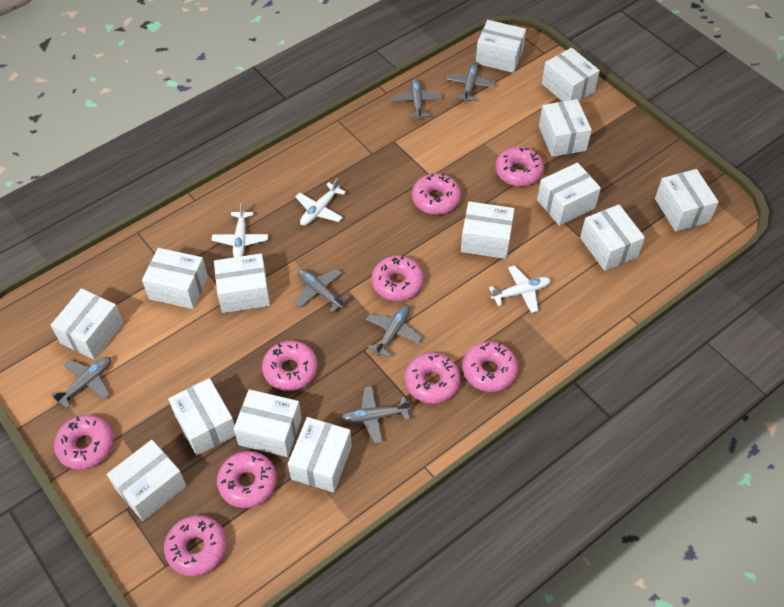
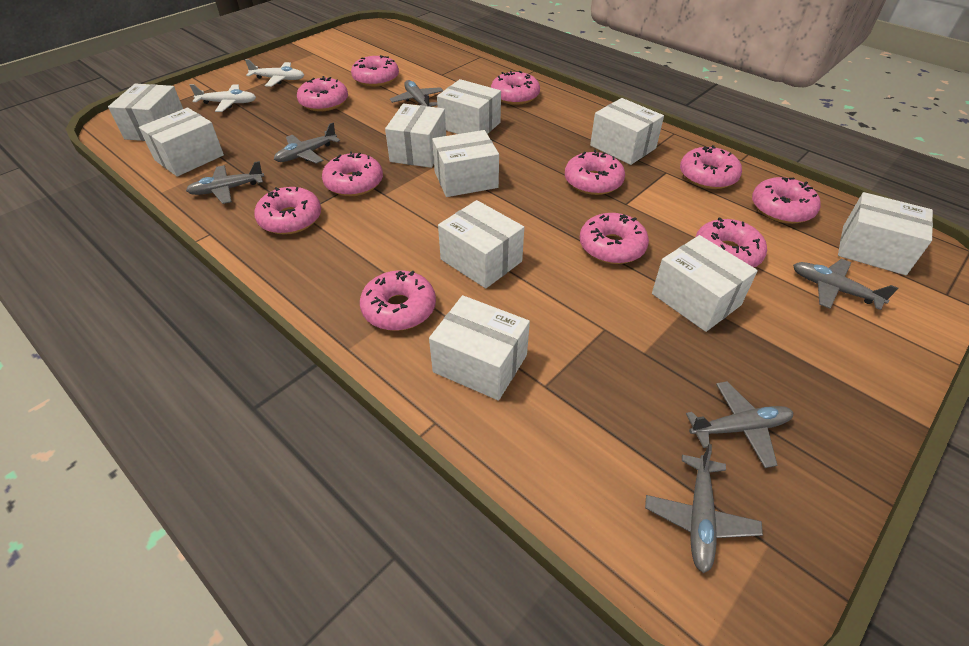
pink donut: 9 -> 11
white box: 14 -> 10
white plane: 3 -> 2

